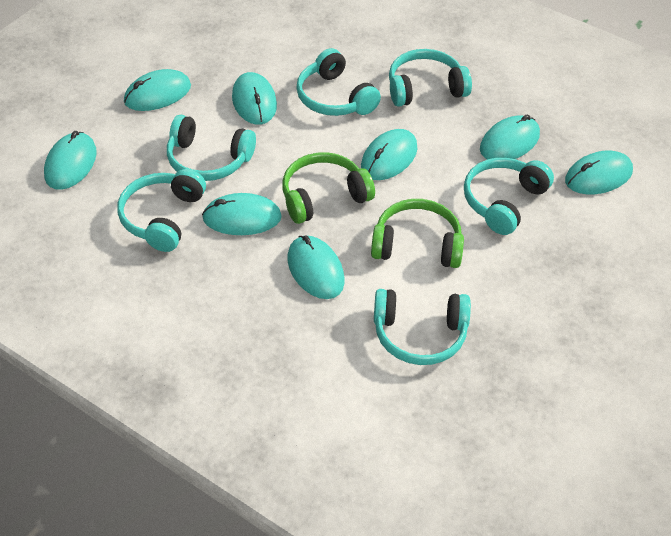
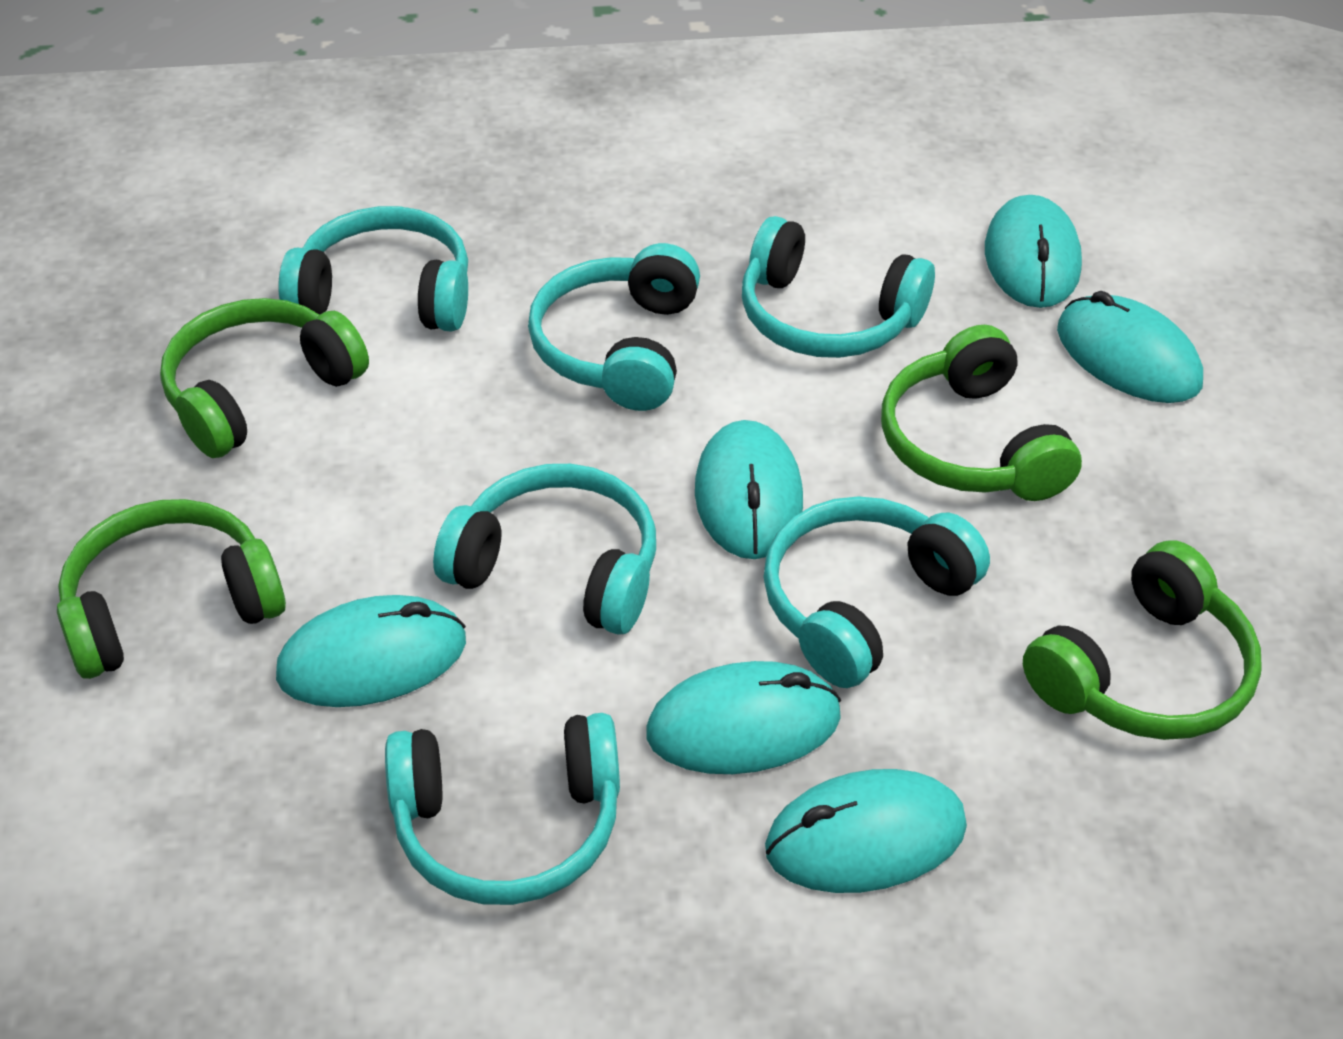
green headphones: 2 -> 4
turquoise mouse: 8 -> 6

